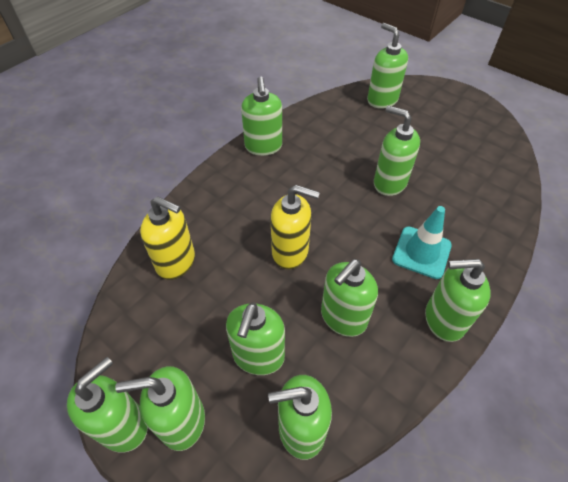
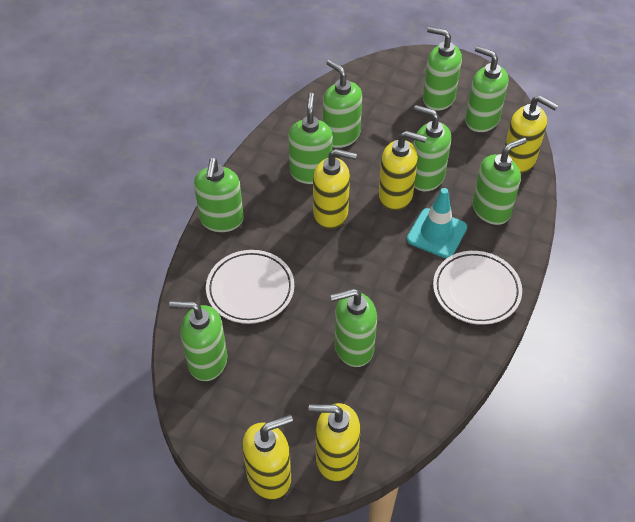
white plate: 0 -> 2
yellow soap dispenser: 2 -> 5

